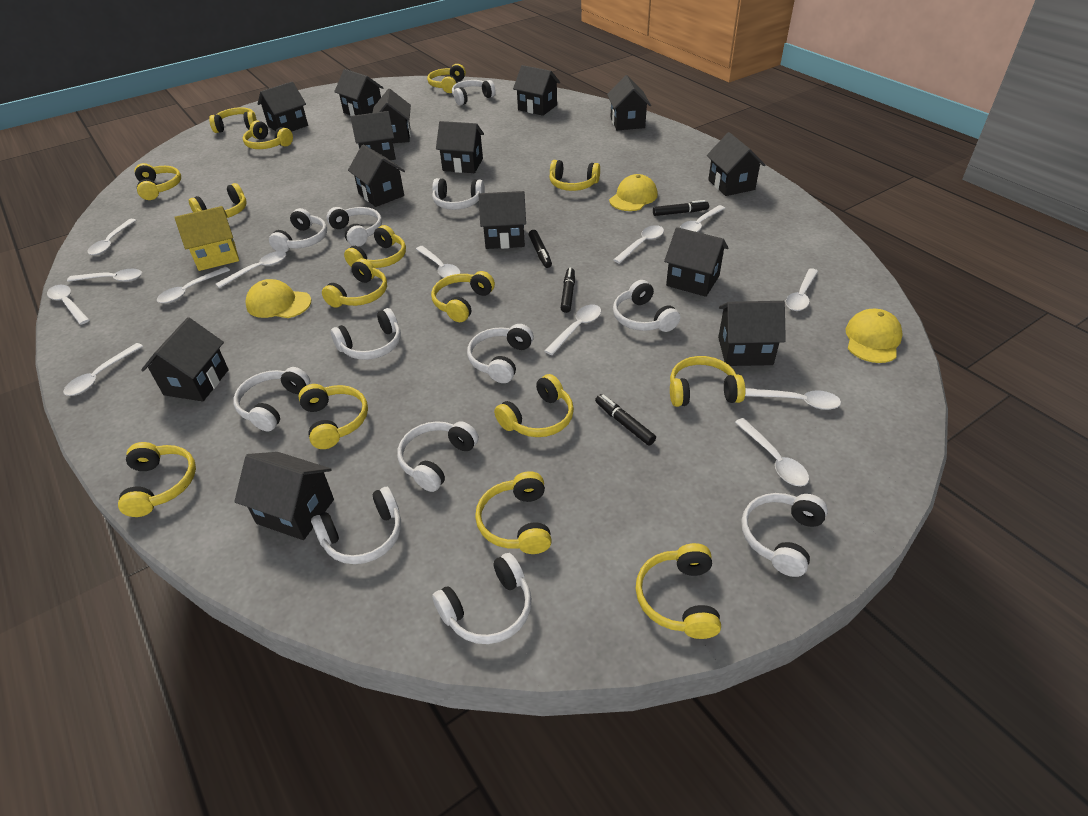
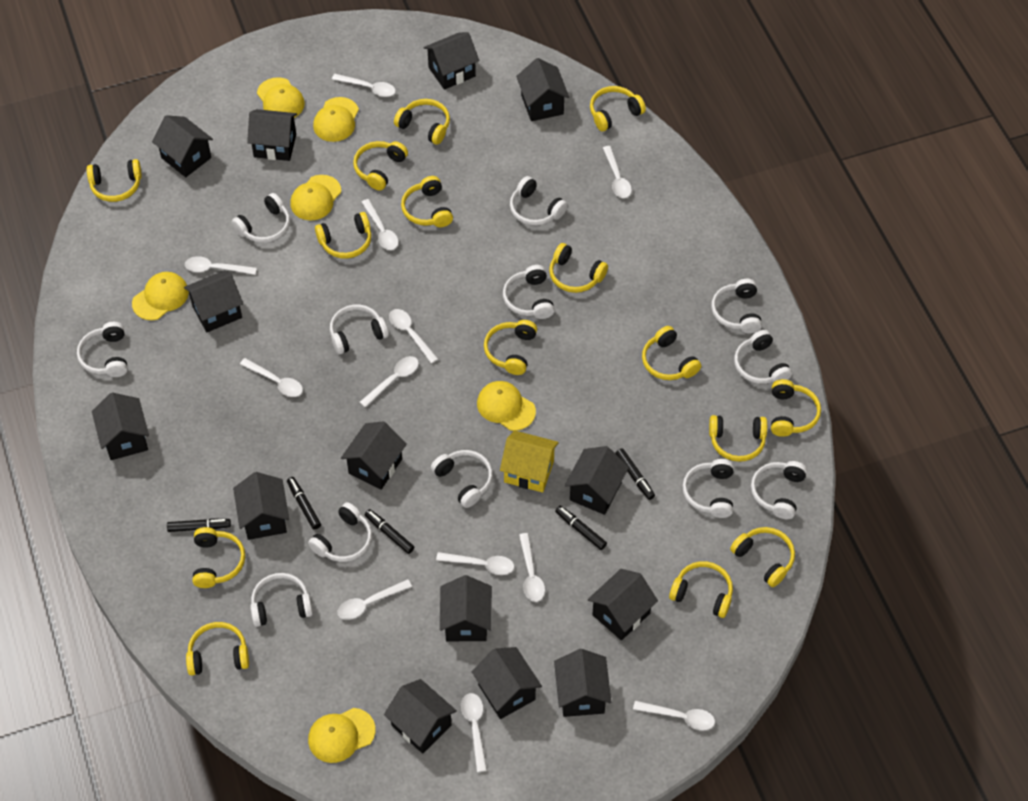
black marker: 4 -> 5
white spoon: 13 -> 12
yellow cap: 3 -> 6

